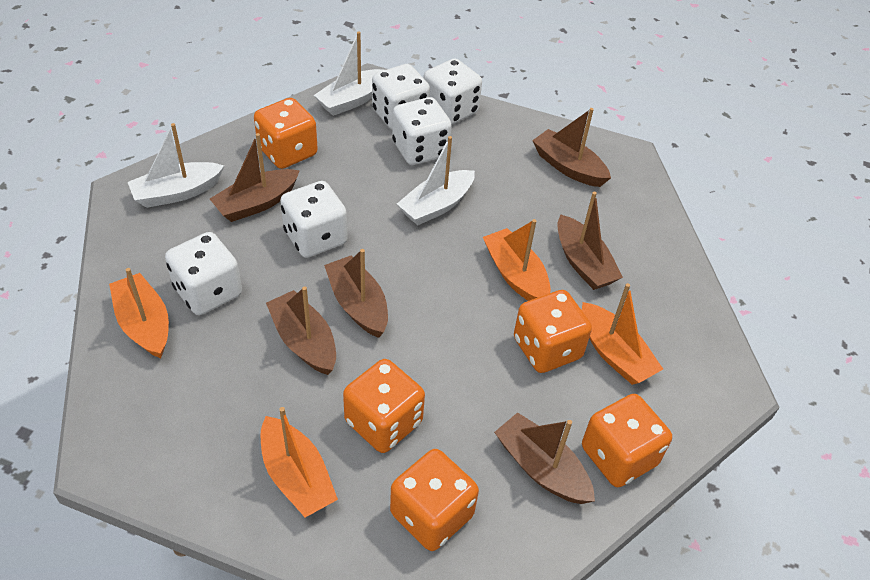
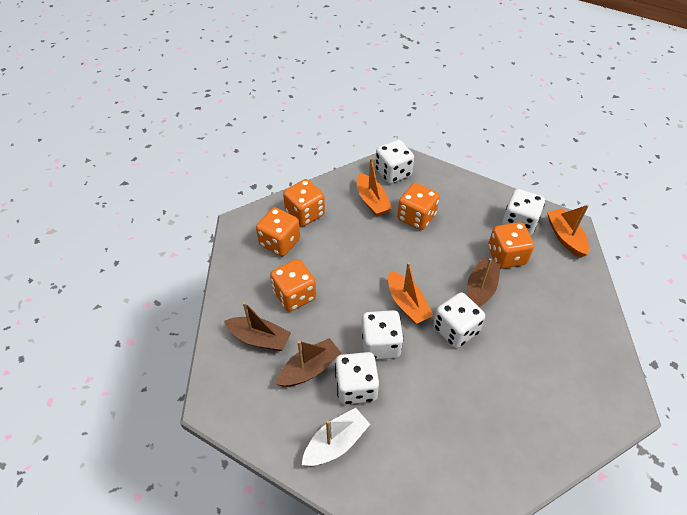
brown boat: 6 -> 3
orange boat: 4 -> 3
white boat: 3 -> 1

